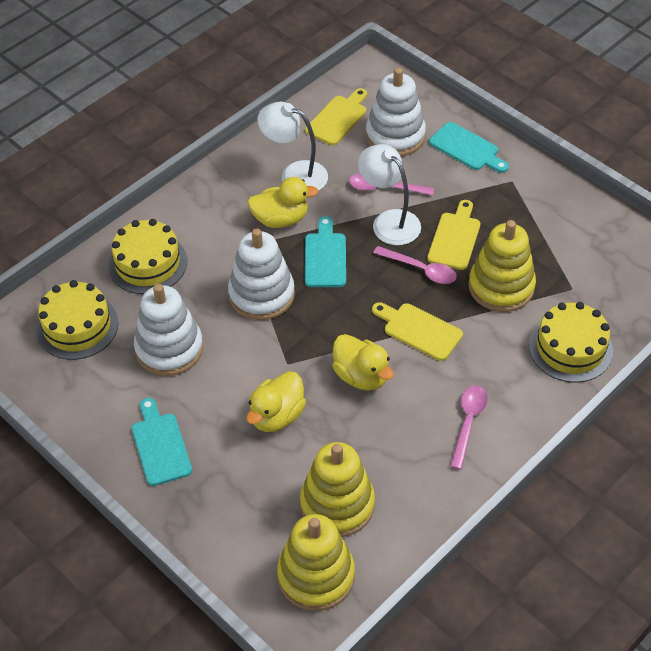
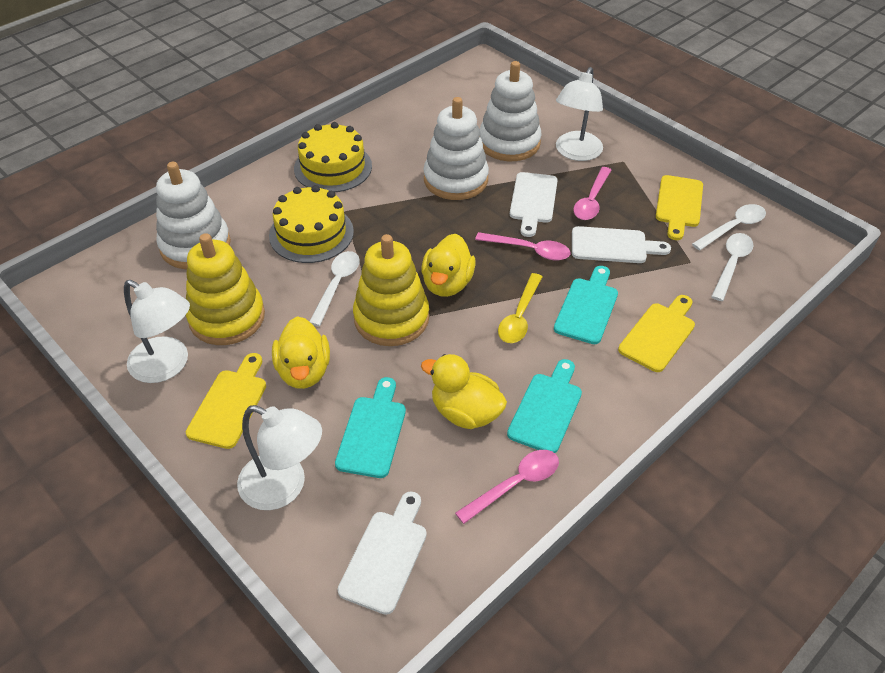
white cutting board: 0 -> 3
white lamp: 2 -> 3
white spoon: 0 -> 3
yellow cake: 3 -> 2
yellow spoon: 0 -> 1
yellow stacking toy: 3 -> 2

